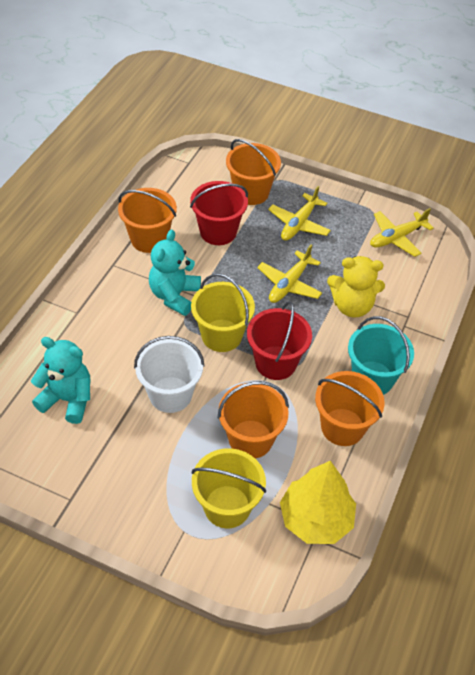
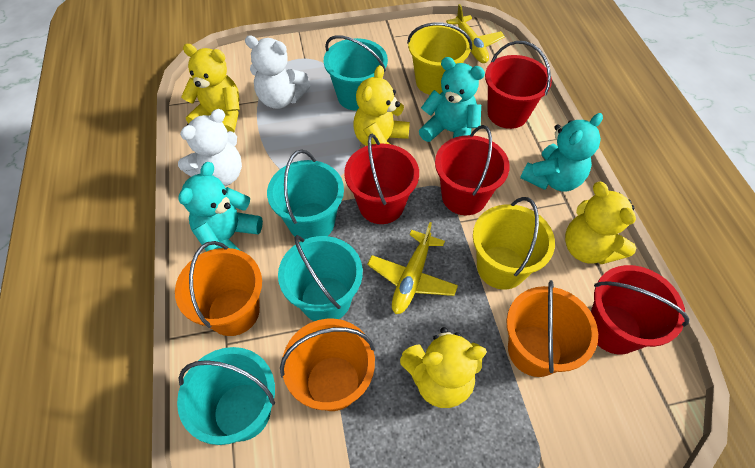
orange bucket: 4 -> 3
red bucket: 2 -> 4
turquoise bucket: 1 -> 4
turquoise teddy bear: 2 -> 3
white bucket: 1 -> 0
white teddy bear: 0 -> 2
yellow plane: 3 -> 2
yellow teddy bear: 1 -> 4
yellow tree: 1 -> 0

